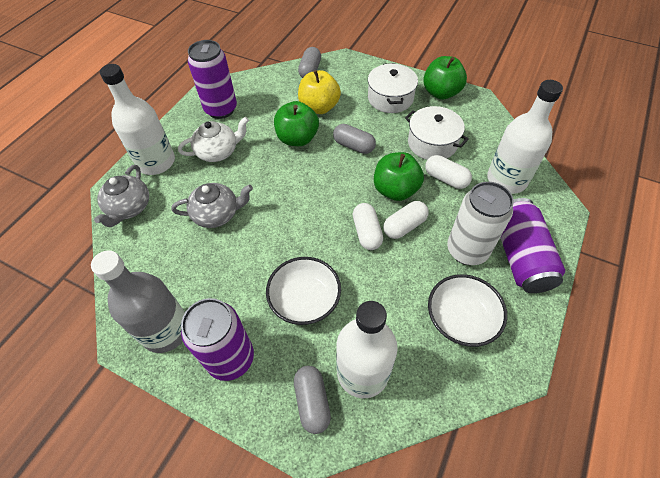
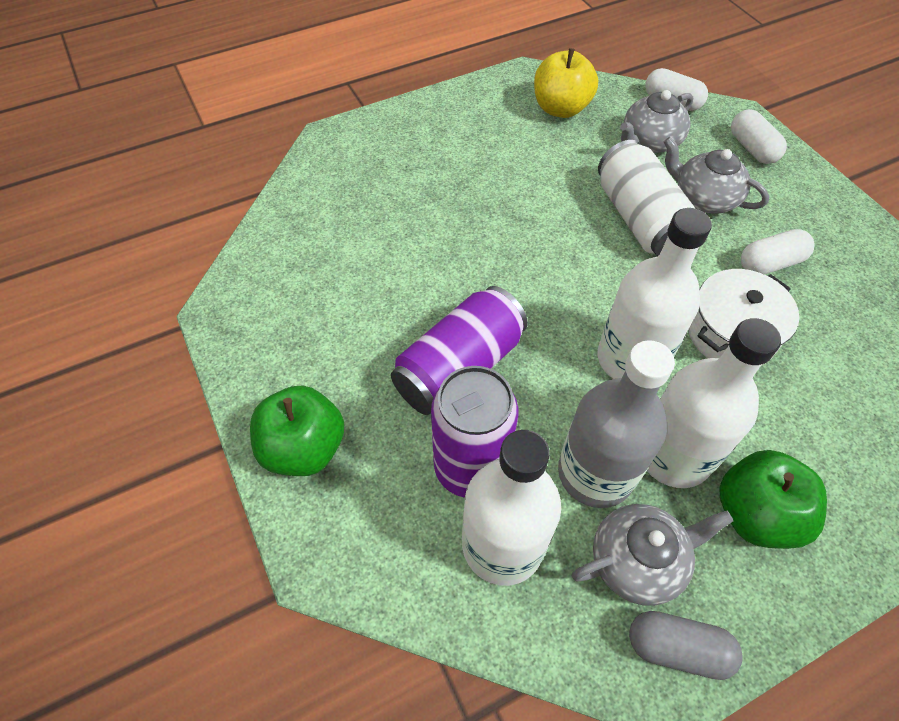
green apple: 3 -> 2
grey capsule: 3 -> 1
grey teapot: 2 -> 3
purple can: 3 -> 2
white bowl: 2 -> 0
white pot: 2 -> 1
white teapot: 1 -> 0

